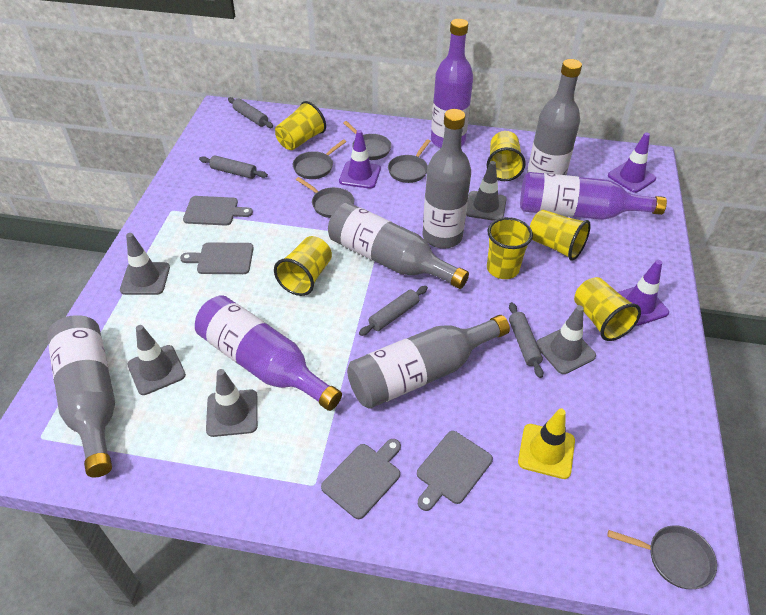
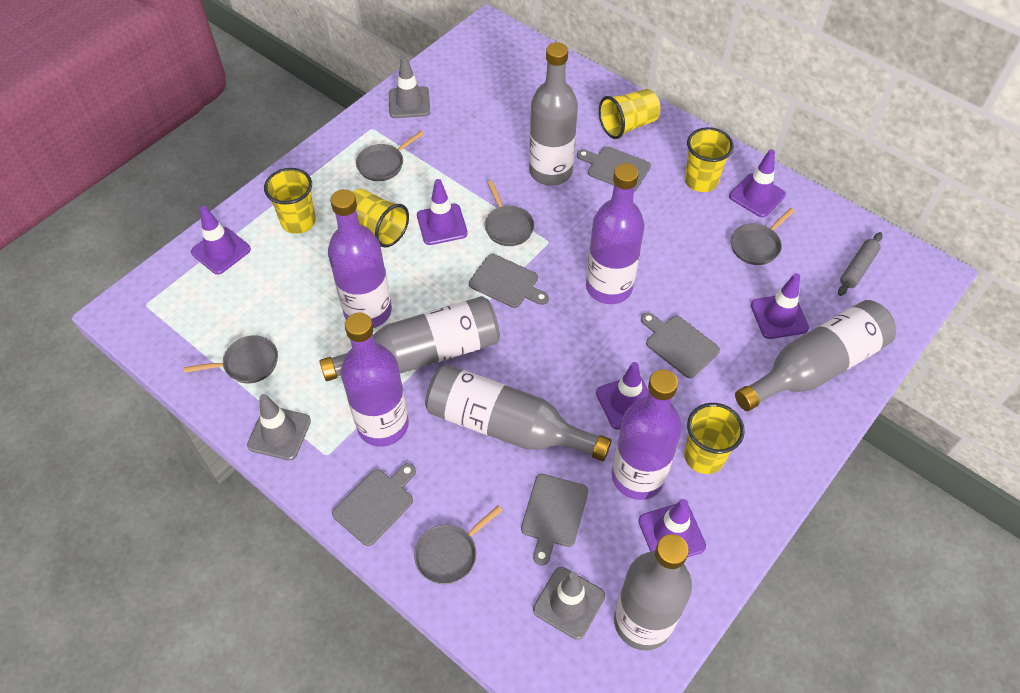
grey cutting board: 4 -> 5
grey rolling pin: 4 -> 1
grey traffic cone: 5 -> 3
purple bottle: 3 -> 4
purple traffic cone: 3 -> 6
yellow cup: 6 -> 5
yellow traffic cone: 1 -> 0

